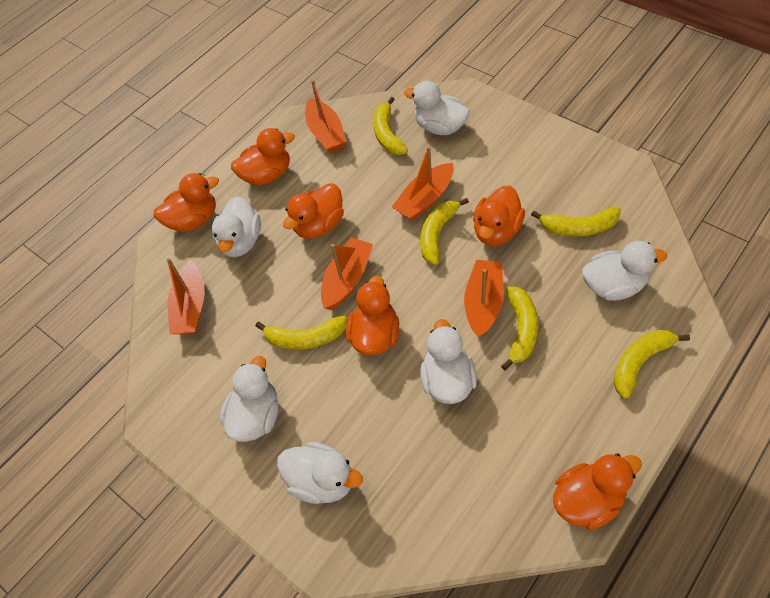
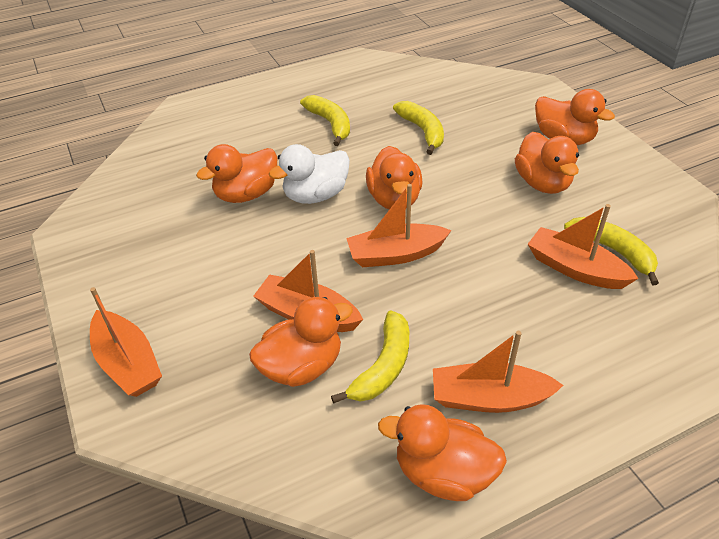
white duck: 6 -> 1
yellow banana: 6 -> 4

